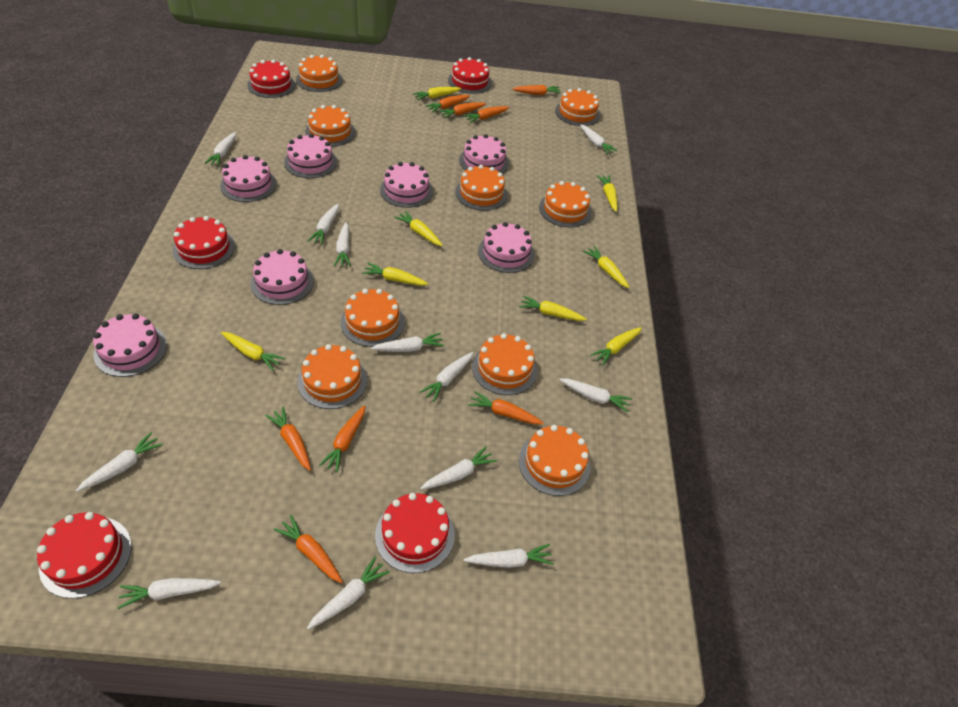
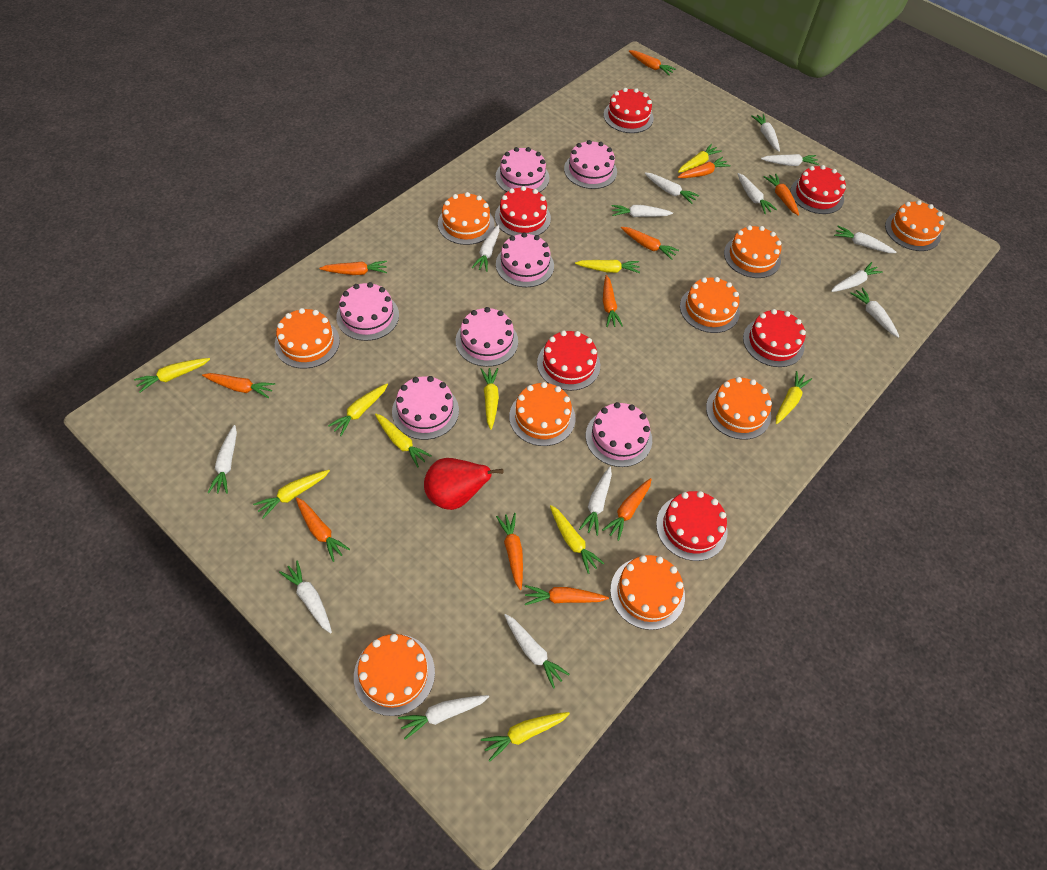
orange carrot: 8 -> 11
red cake: 5 -> 6
red pear: 0 -> 1
white carrot: 12 -> 14
yellow carrot: 8 -> 10

